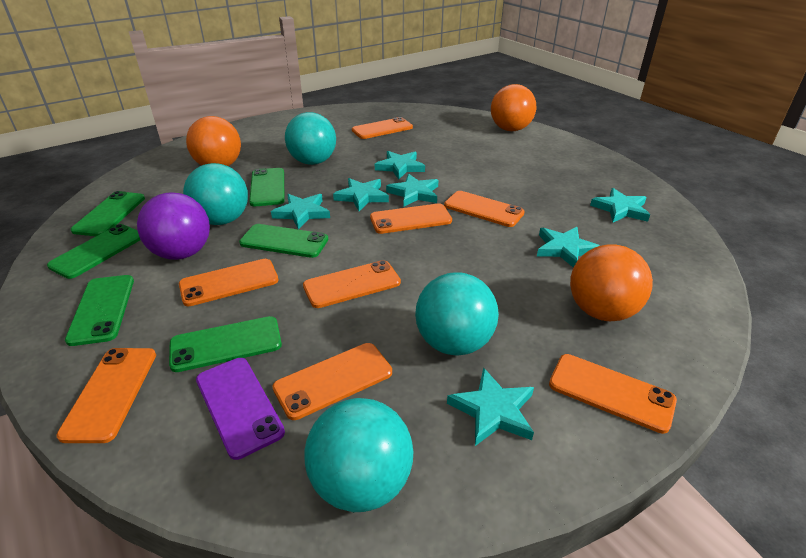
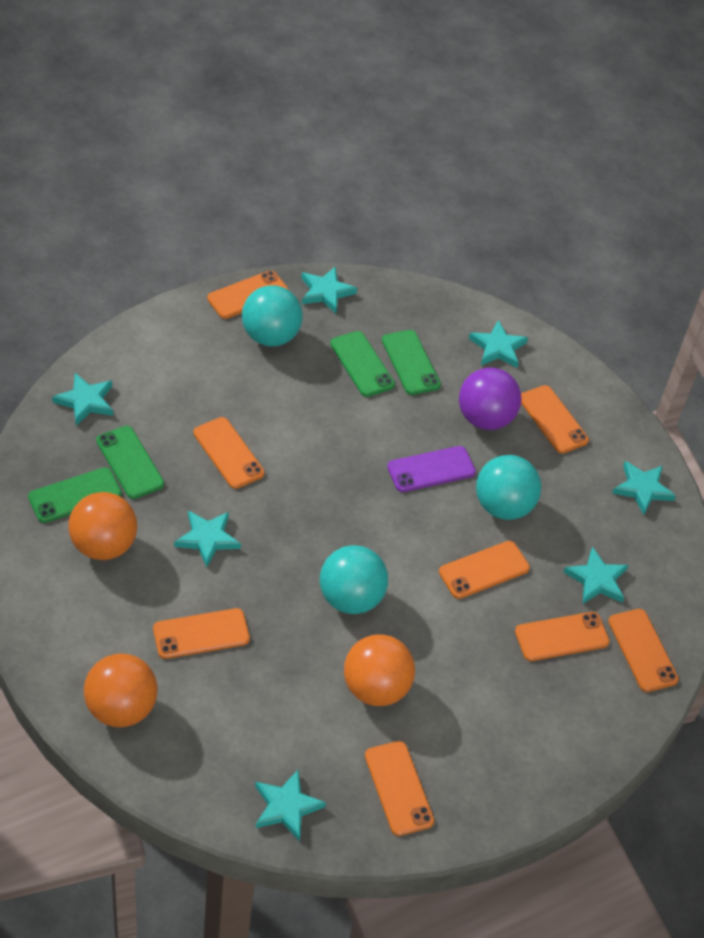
green phone: 6 -> 4
turquoise ball: 4 -> 3

